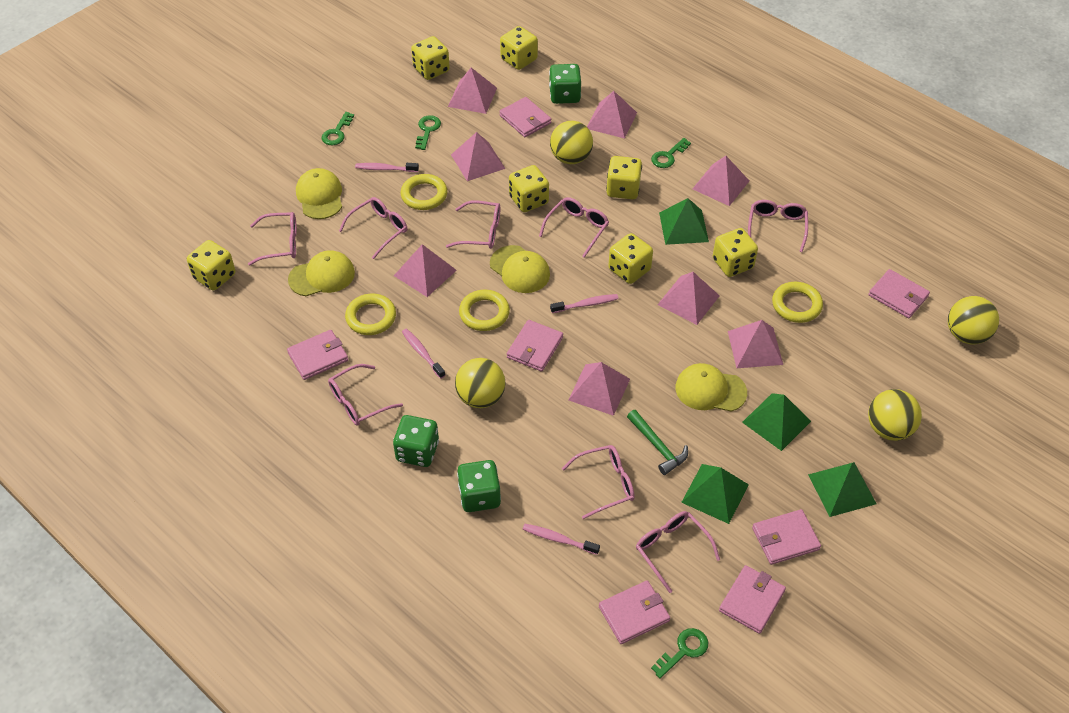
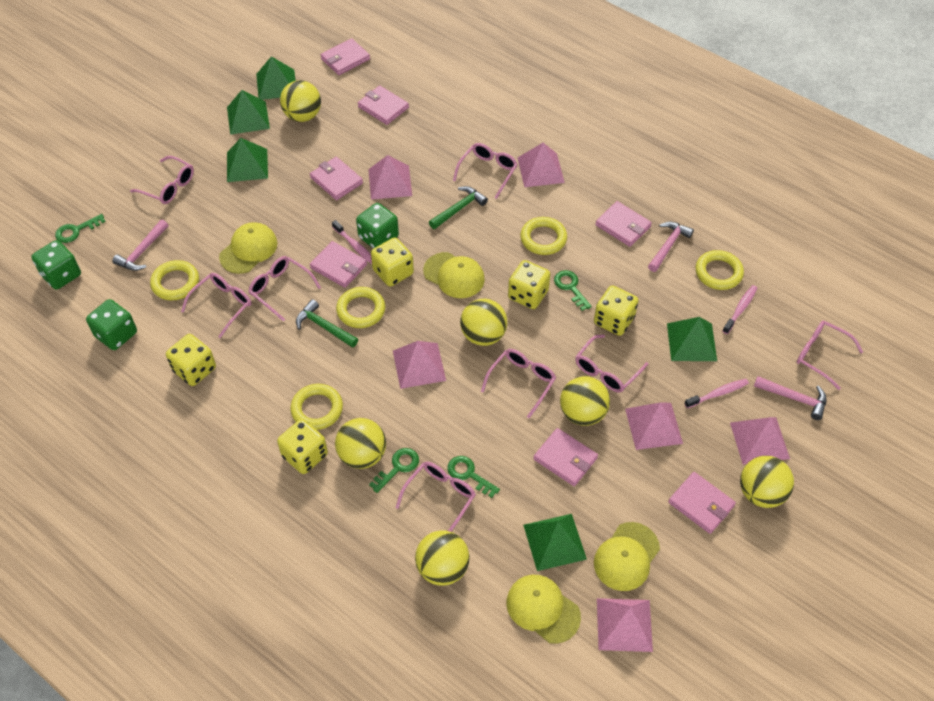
green hammer: 1 -> 2
green pyramid: 4 -> 5
pink hammer: 0 -> 3
pink pyramid: 8 -> 6
pink toothbrush: 4 -> 3
yellow ball: 4 -> 6
yellow dice: 7 -> 5
yellow ring: 4 -> 5

